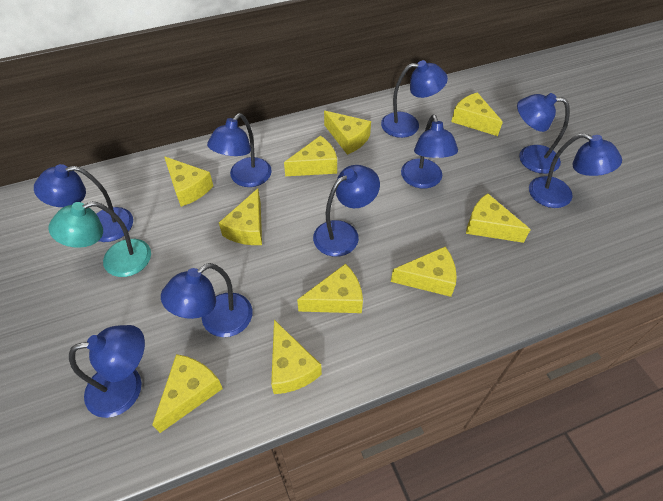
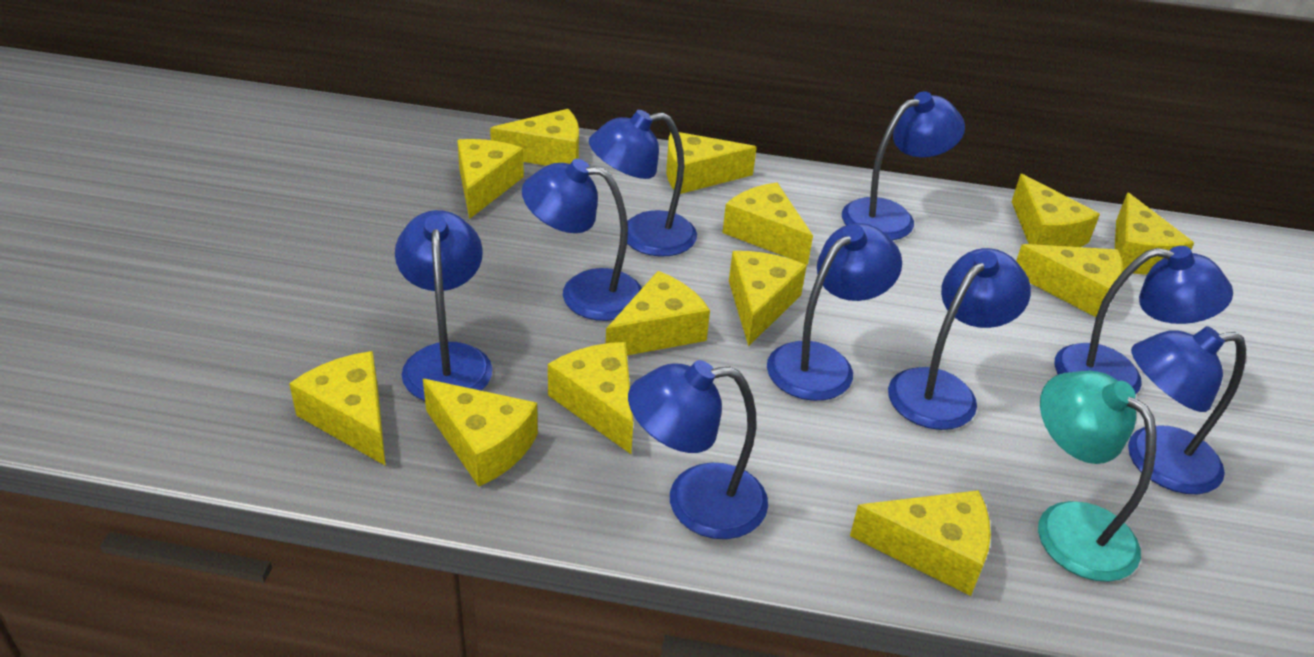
yellow cheese: 10 -> 13

